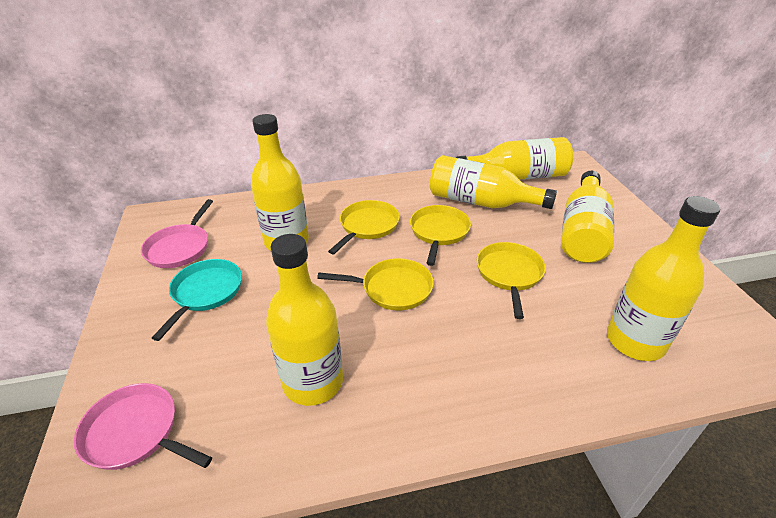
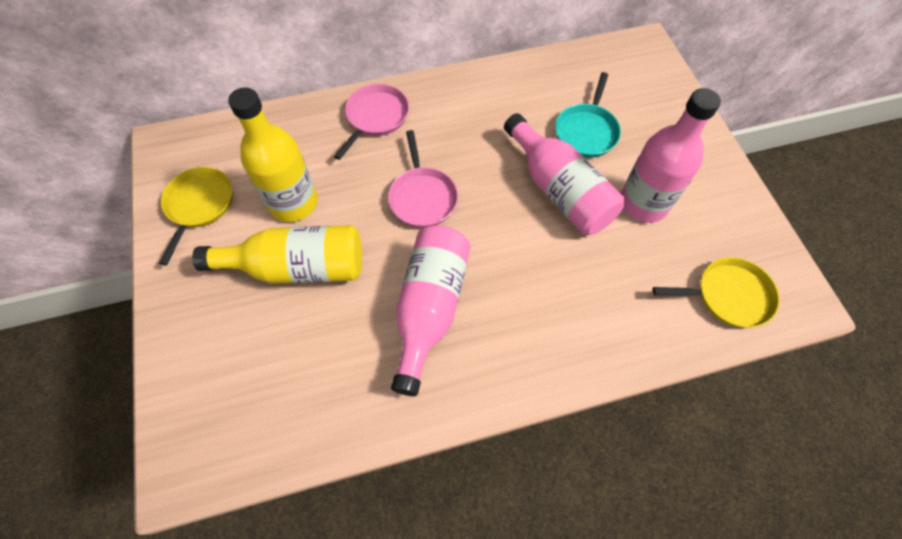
pink bottle: 0 -> 3
yellow bottle: 6 -> 2
yellow pan: 4 -> 2

